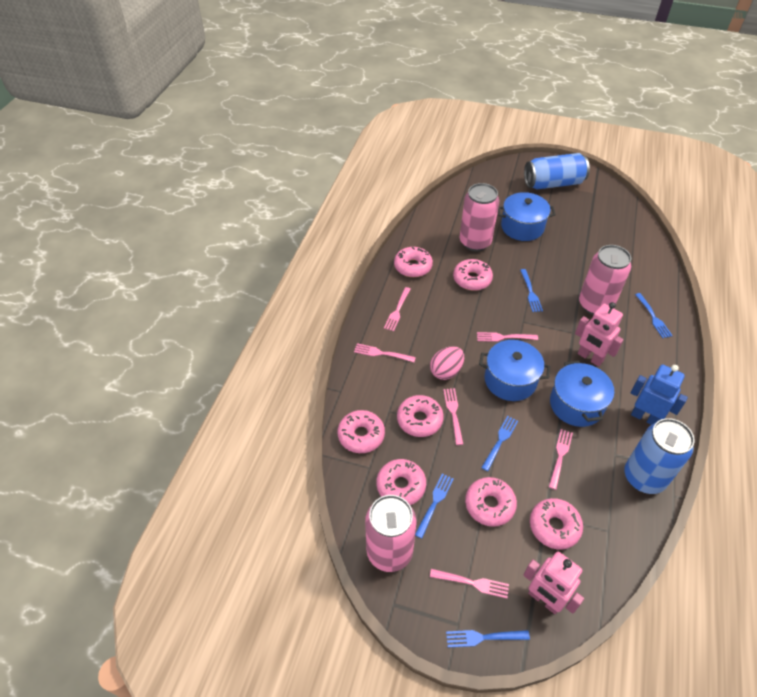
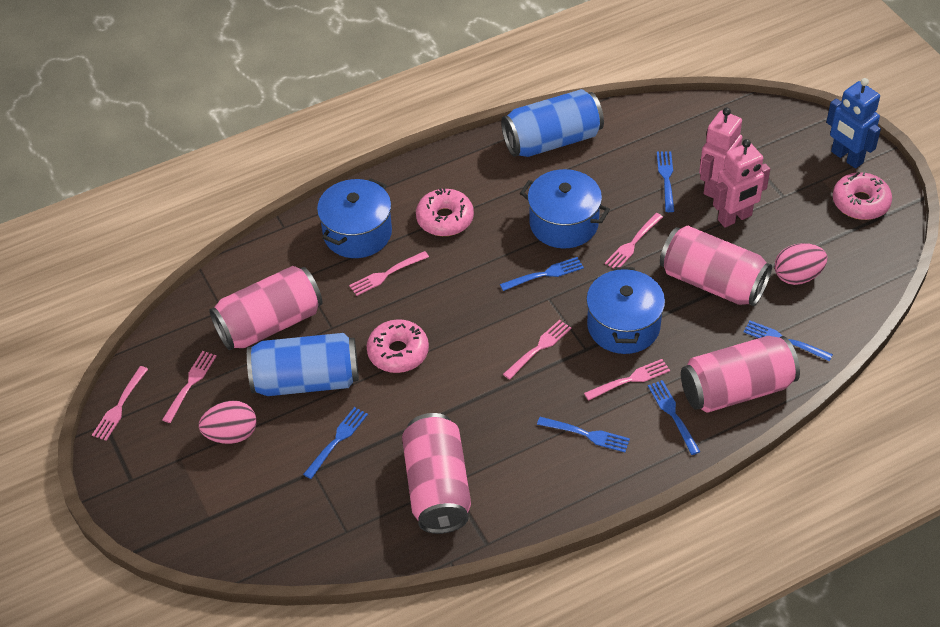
blue fork: 5 -> 6
pink can: 3 -> 4
pink donut: 7 -> 3
pink egg: 1 -> 2

